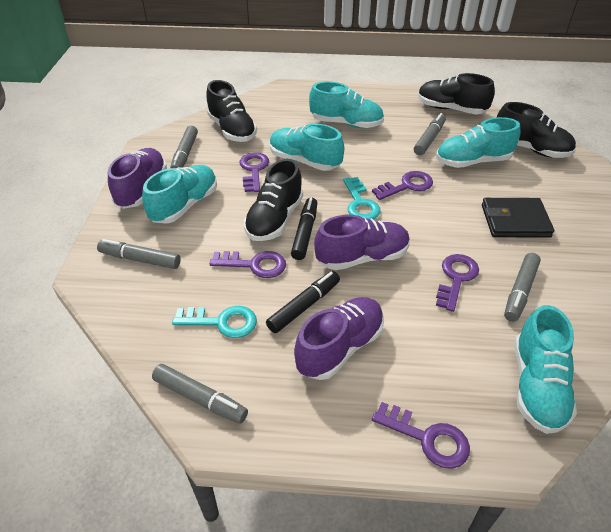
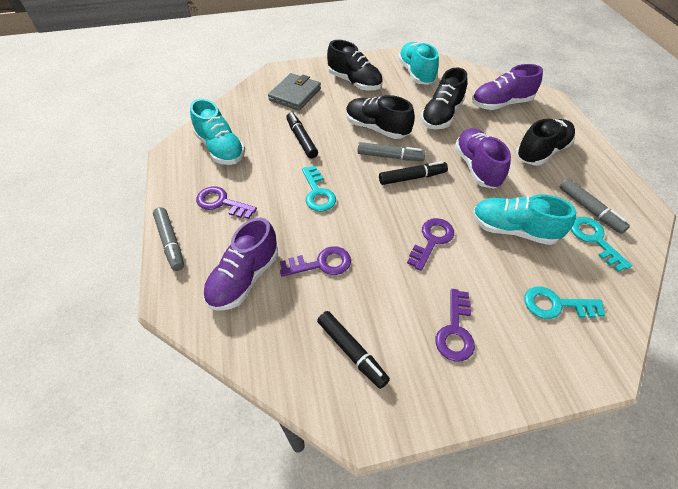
black marker: 2 -> 3
black wallet: 1 -> 0
grey marker: 5 -> 3
grey wallet: 0 -> 1
purple key: 5 -> 4
turquoise key: 2 -> 3
turquoise shoe: 5 -> 3

